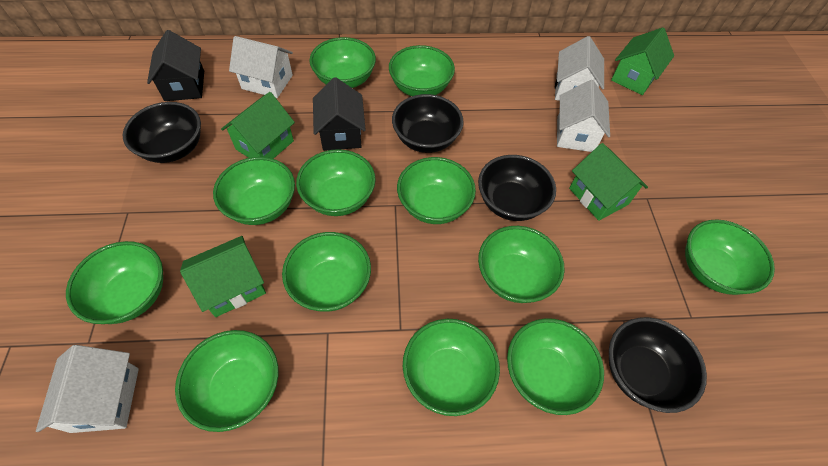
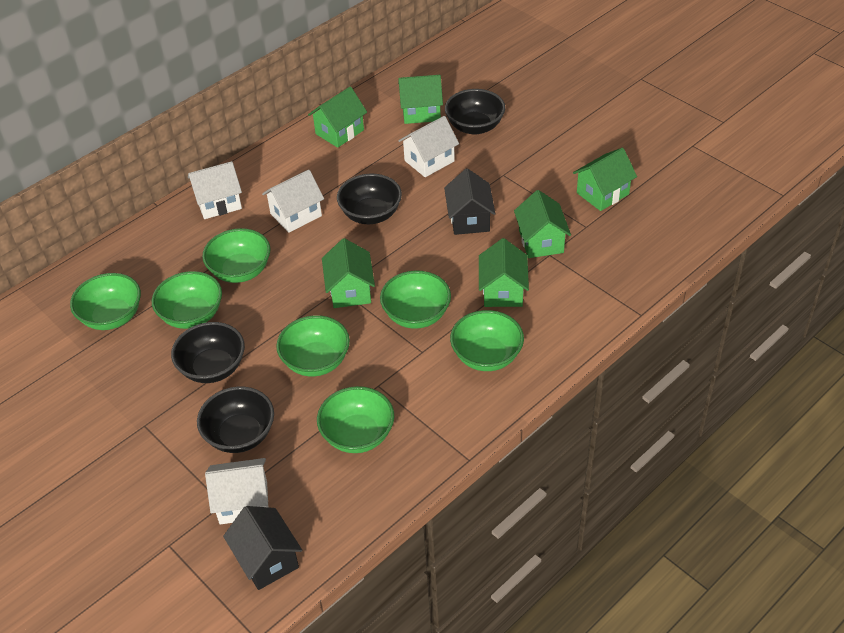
green bowl: 12 -> 7
green house: 4 -> 6

